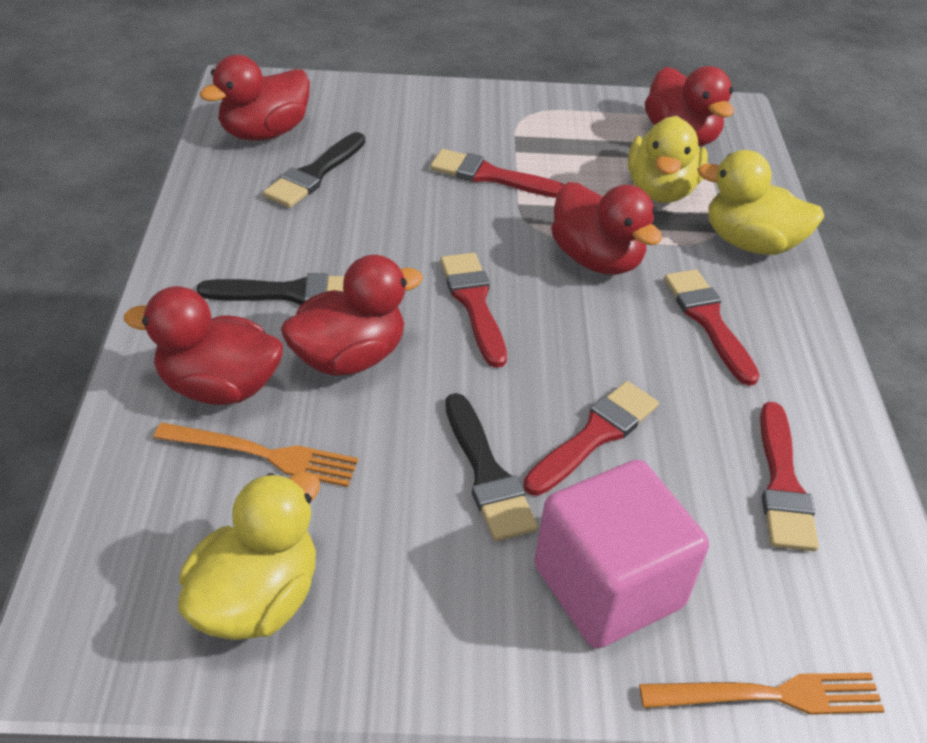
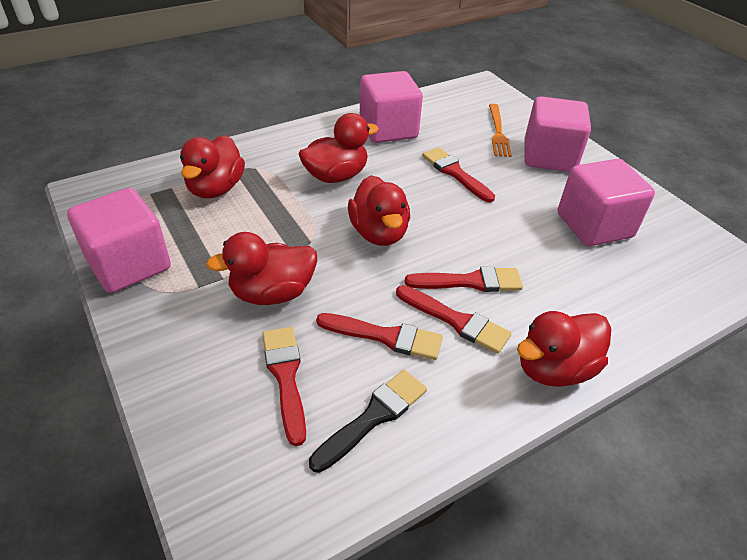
black brush: 3 -> 1
orange fork: 2 -> 1
pink cube: 1 -> 4
yellow duck: 3 -> 0

